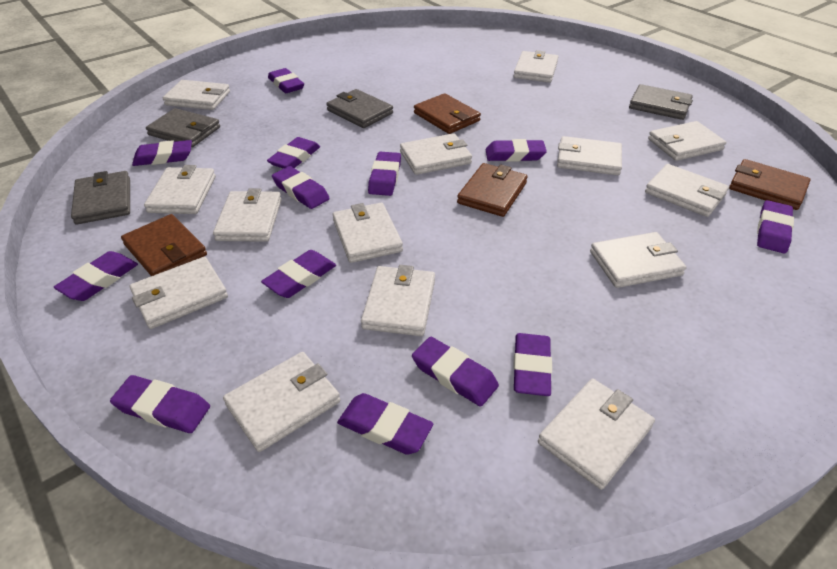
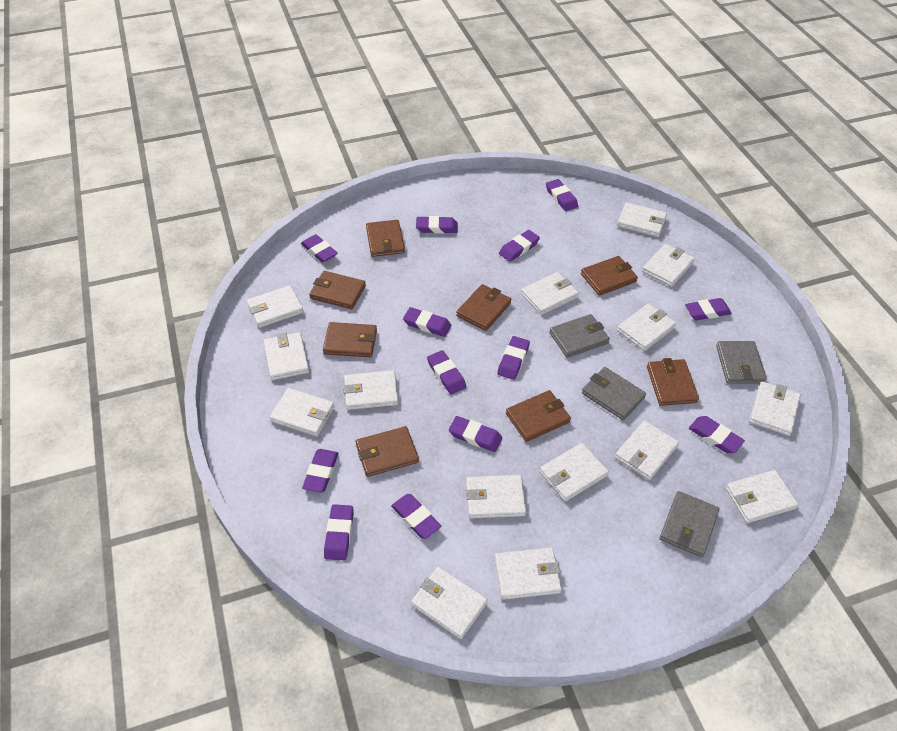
brown wallet: 4 -> 8
white wallet: 14 -> 15

